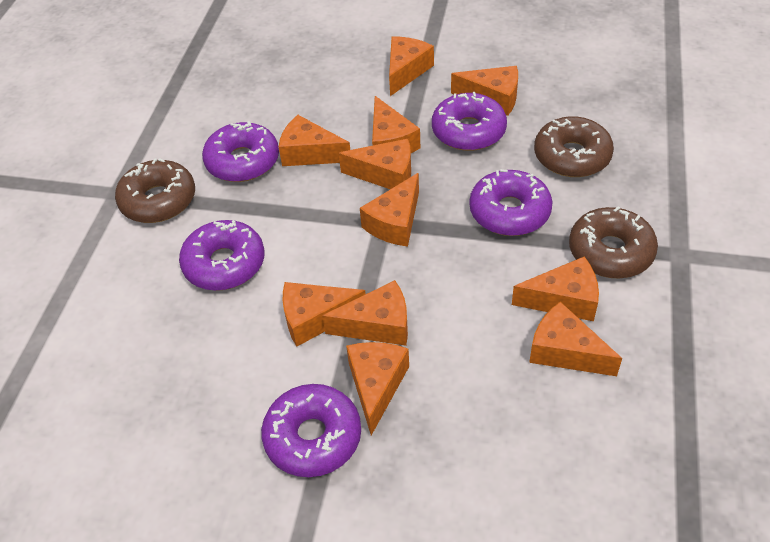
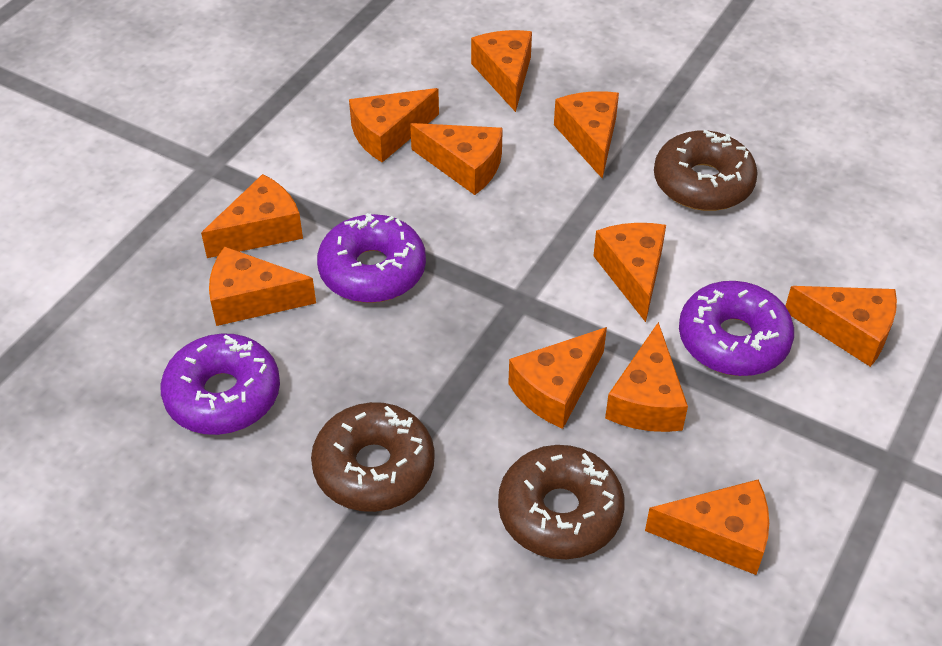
purple donut: 5 -> 3

